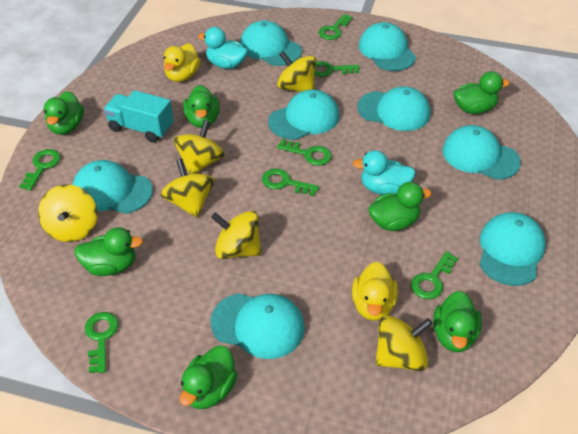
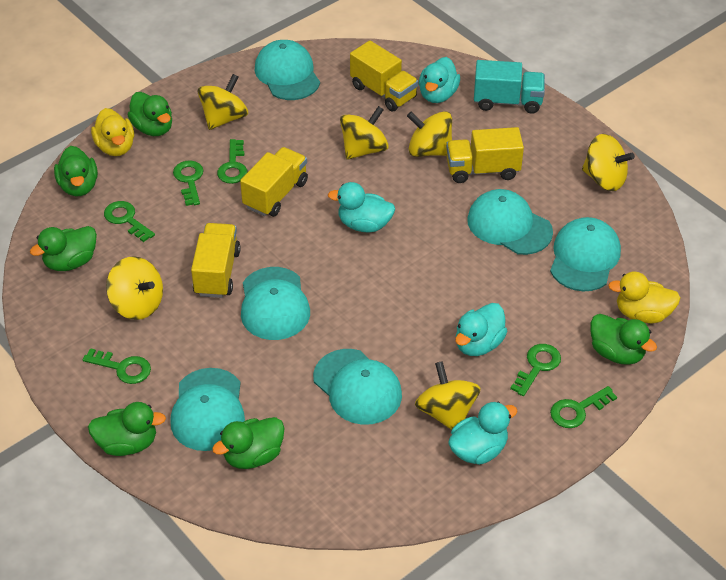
green duck: 7 -> 6
green key: 7 -> 6
turquoise cap: 8 -> 6
turquoise duck: 2 -> 4
yellow truck: 0 -> 4

